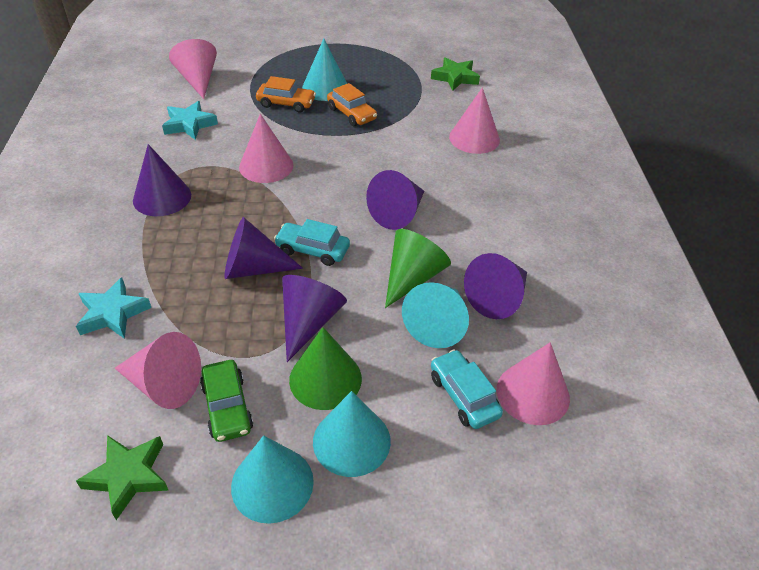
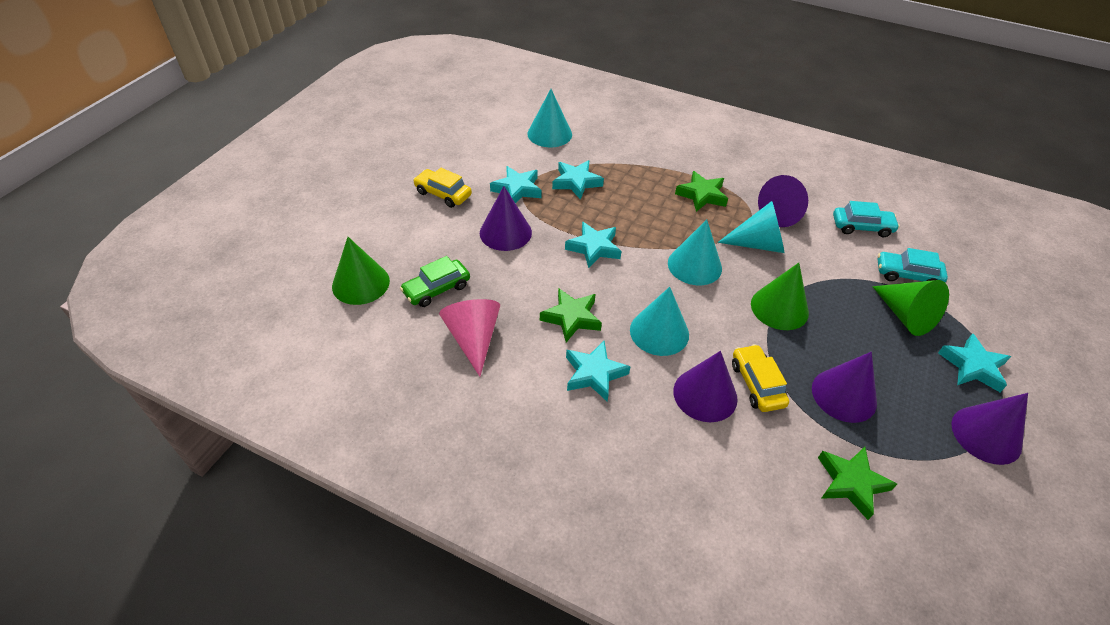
green cone: 2 -> 3
green star: 2 -> 3
orange car: 2 -> 0
pink cone: 5 -> 1
turquoise star: 2 -> 5
yellow car: 0 -> 2

